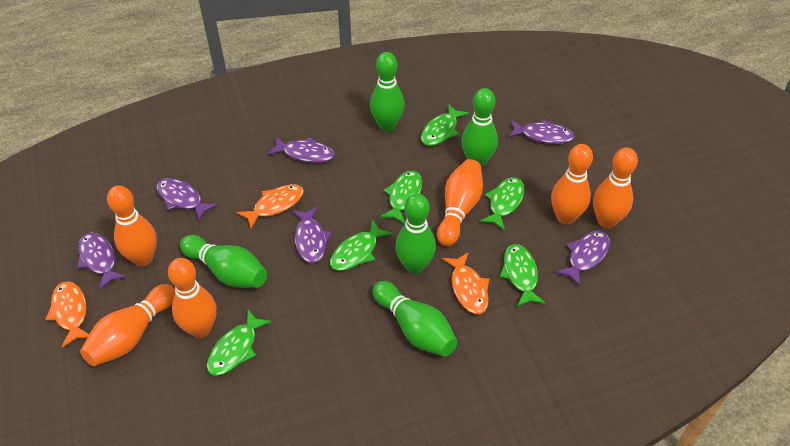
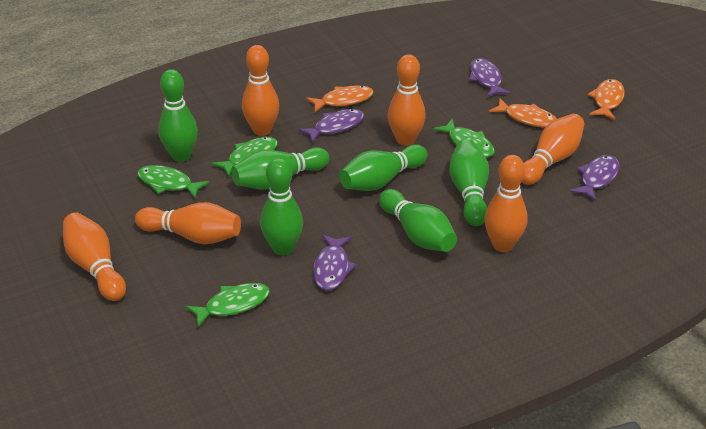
green bowling pin: 5 -> 6
green fish: 6 -> 4
purple fish: 6 -> 4

